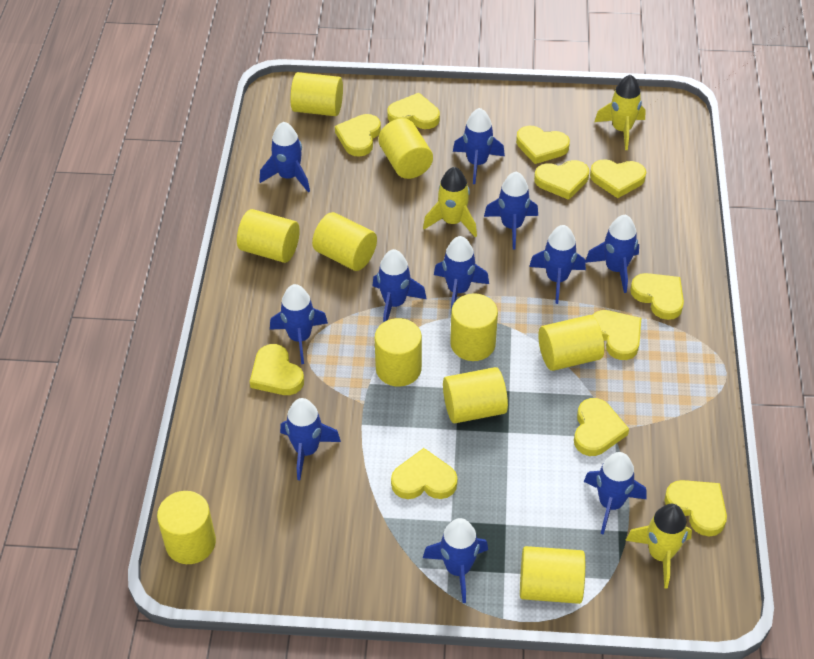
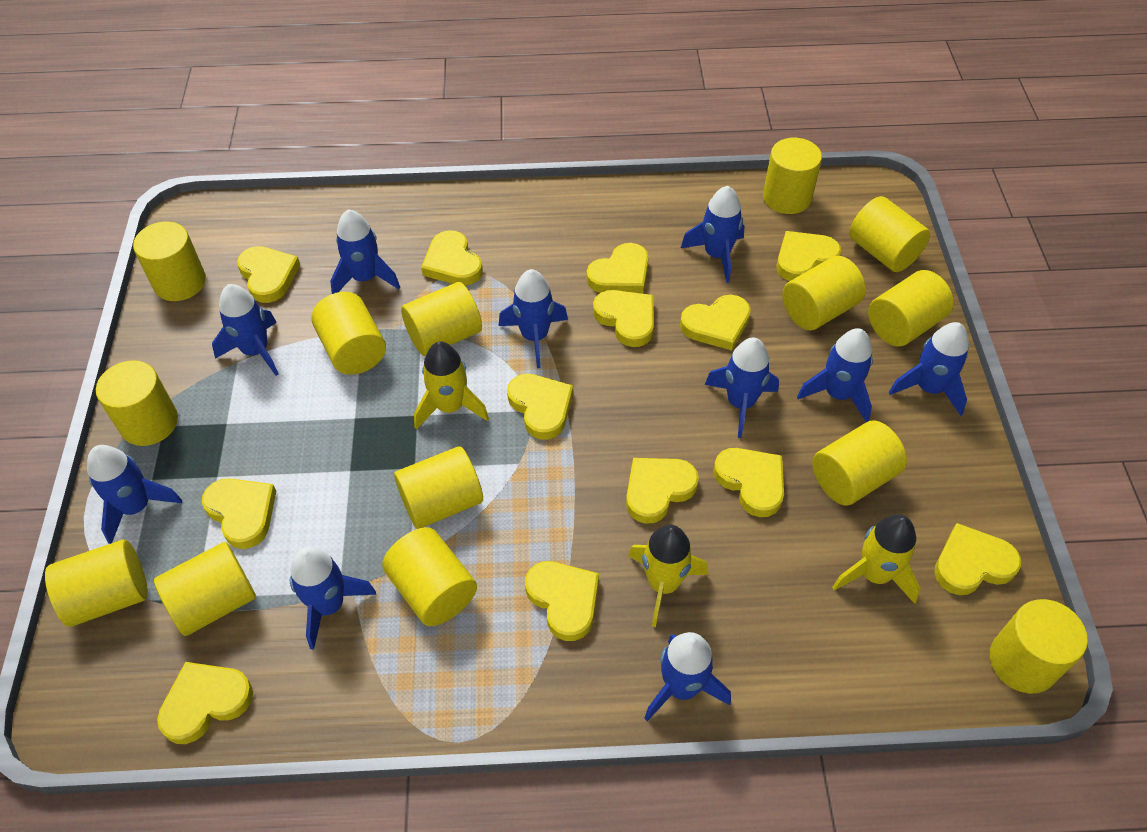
blue rocket: 11 -> 10
yellow cylinder: 10 -> 14
yellow heart: 11 -> 13

